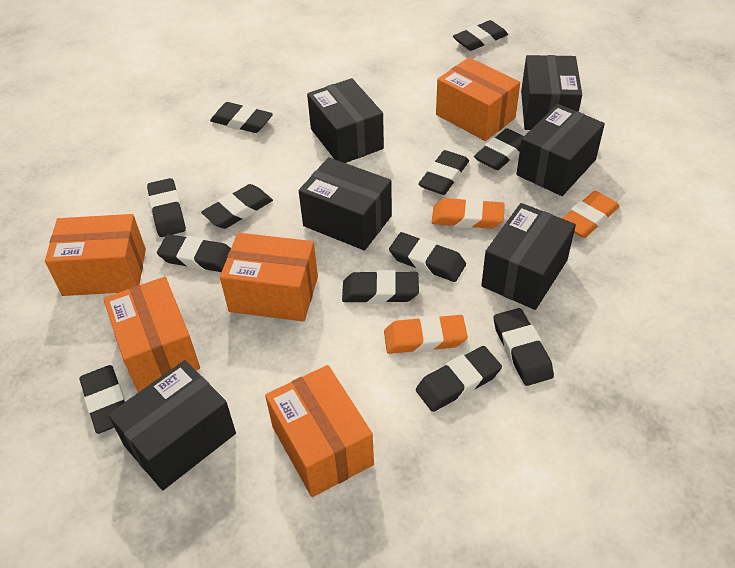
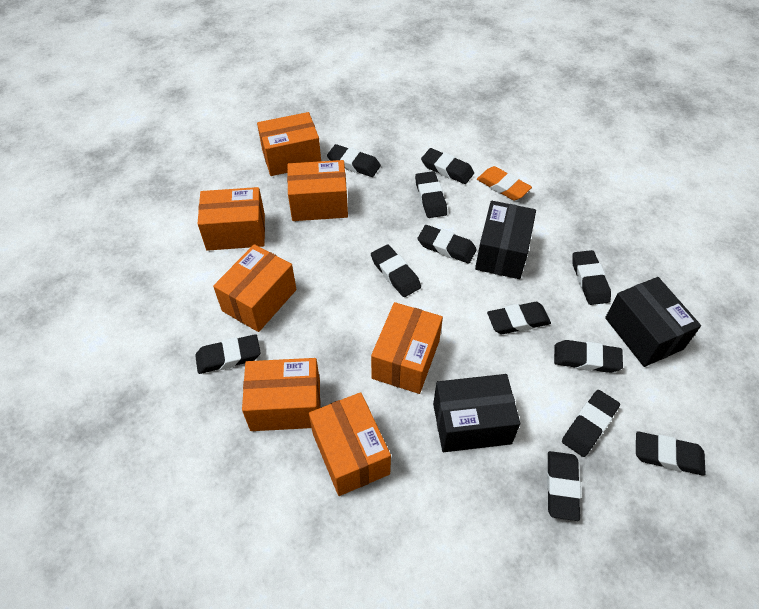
black box: 6 -> 3
orange box: 5 -> 7
orange eraser: 3 -> 1

